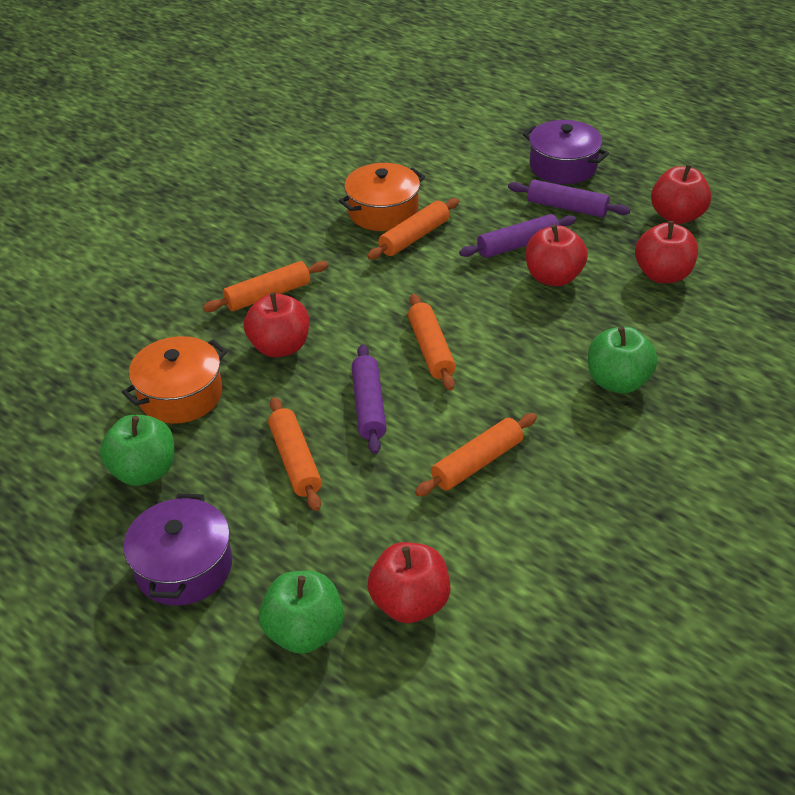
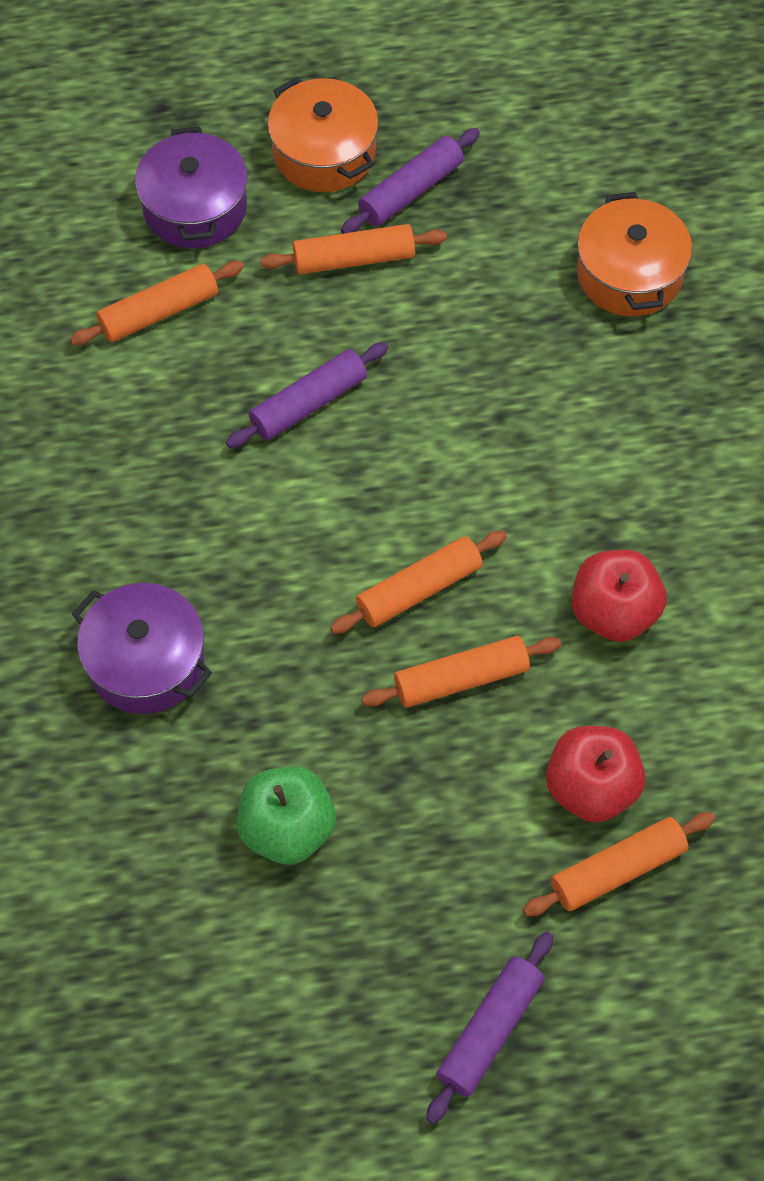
green apple: 3 -> 1
red apple: 5 -> 2

